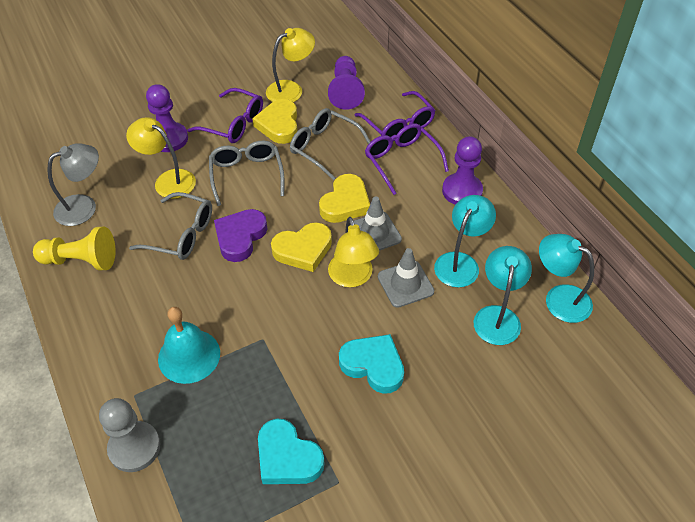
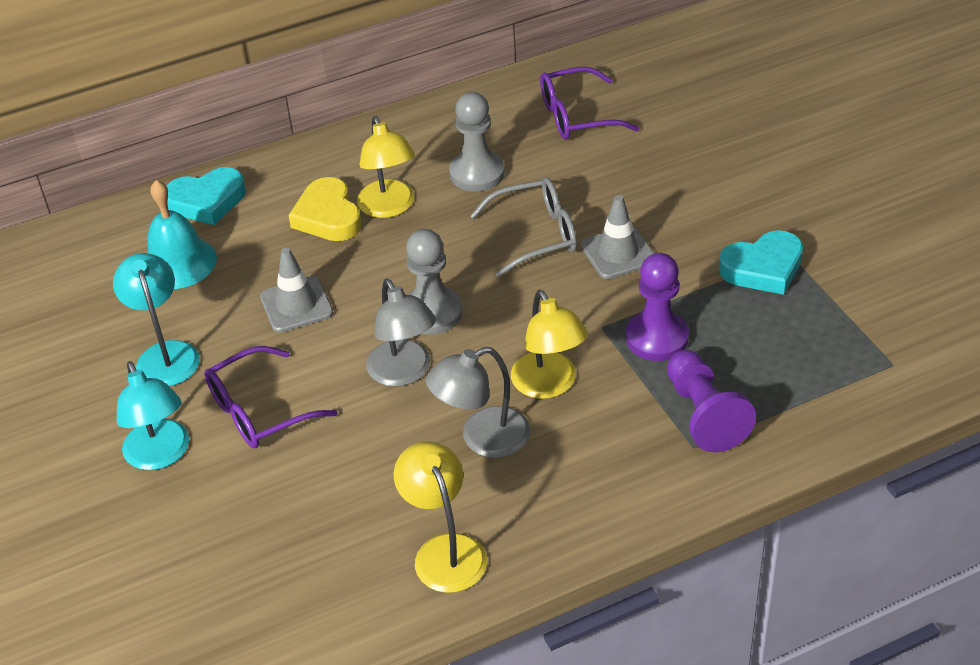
grey glasses: 3 -> 1
grey lamp: 1 -> 2
grey pawn: 1 -> 2
purple glasses: 3 -> 2
purple heart: 1 -> 0
purple pawn: 3 -> 2
turquoise lamp: 3 -> 2
yellow heart: 3 -> 1
yellow pawn: 1 -> 0

